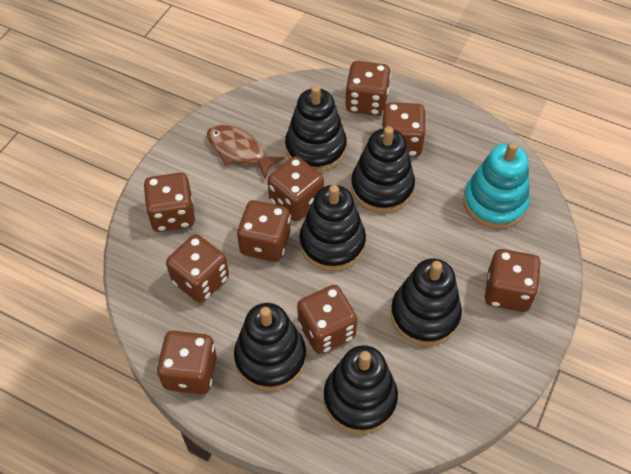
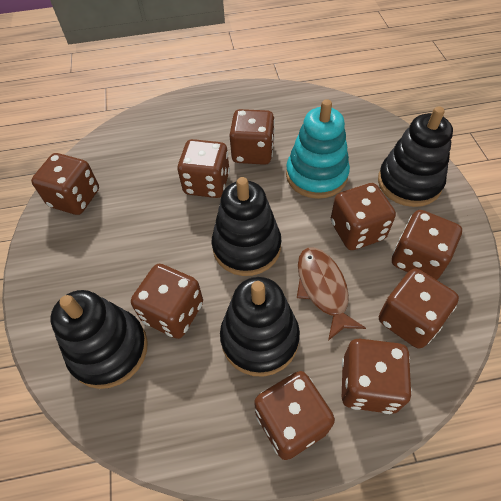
black stacking toy: 6 -> 4

